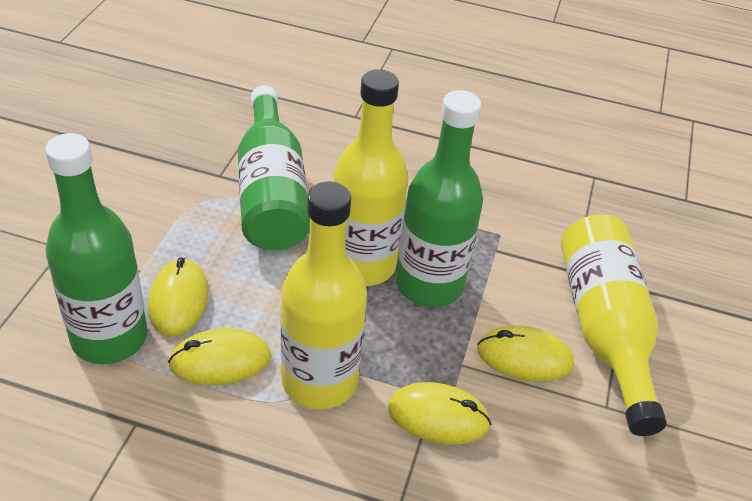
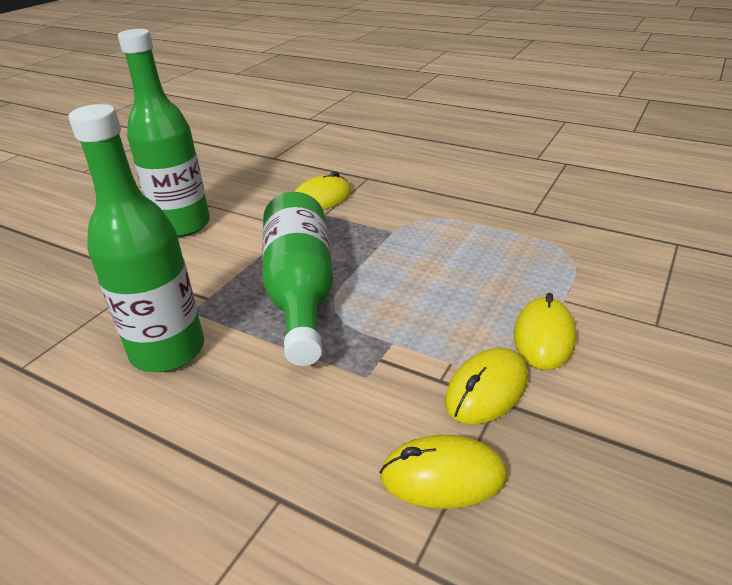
yellow bottle: 3 -> 0

